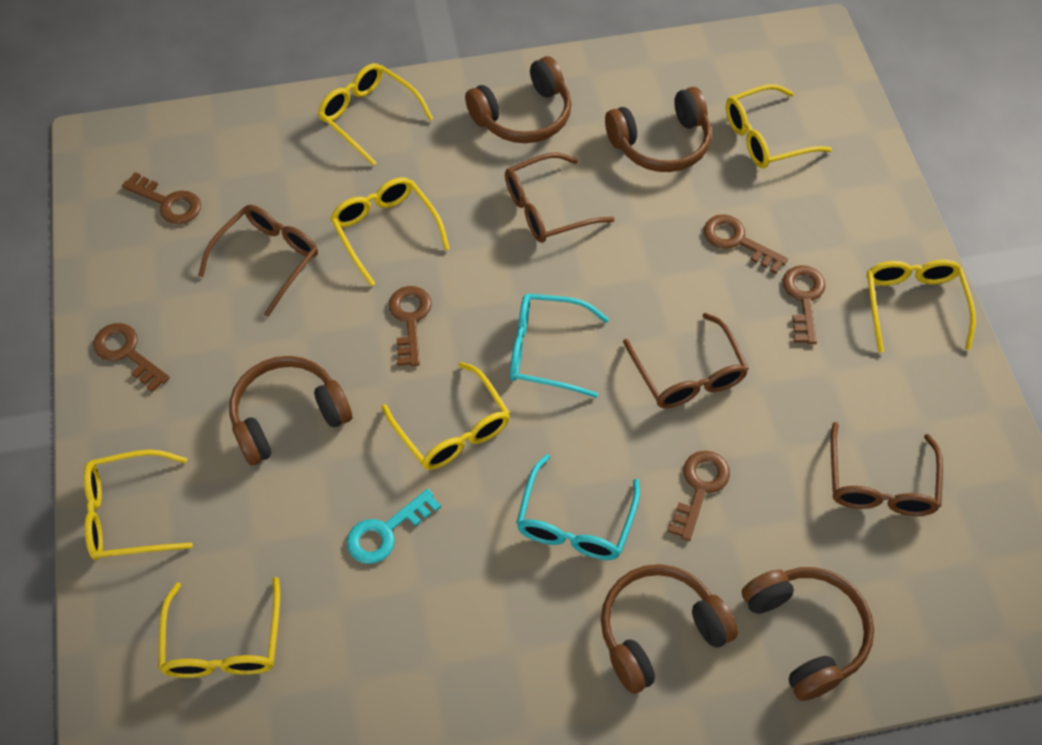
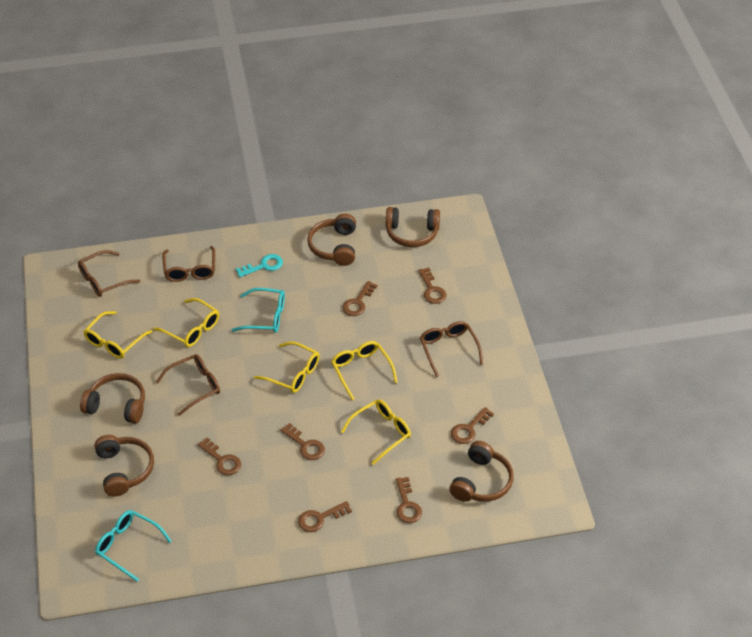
brown key: 6 -> 7
yellow glasses: 7 -> 5

